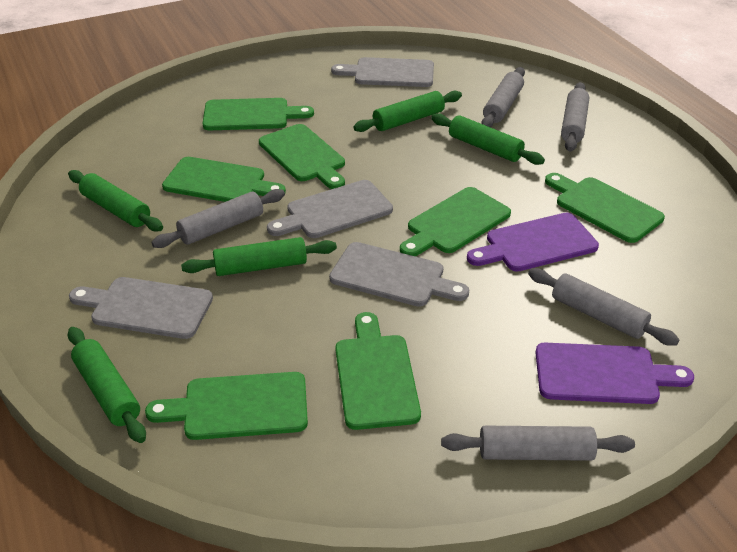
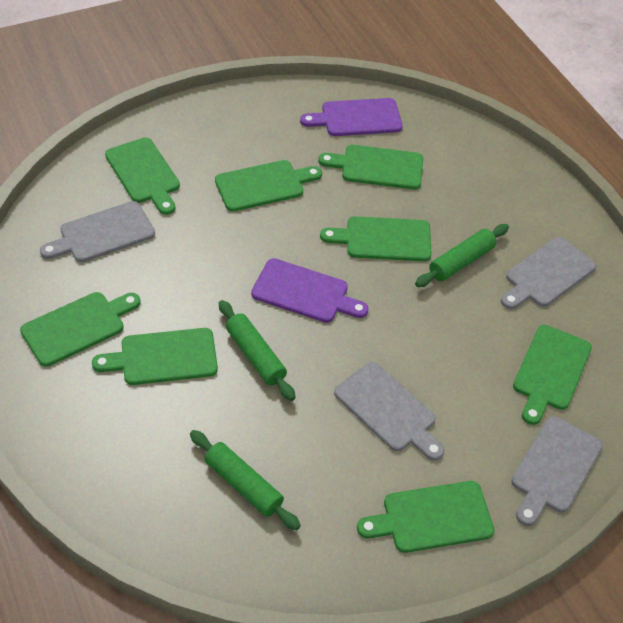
green cutting board: 7 -> 8
green rolling pin: 5 -> 3
grey rolling pin: 5 -> 0

